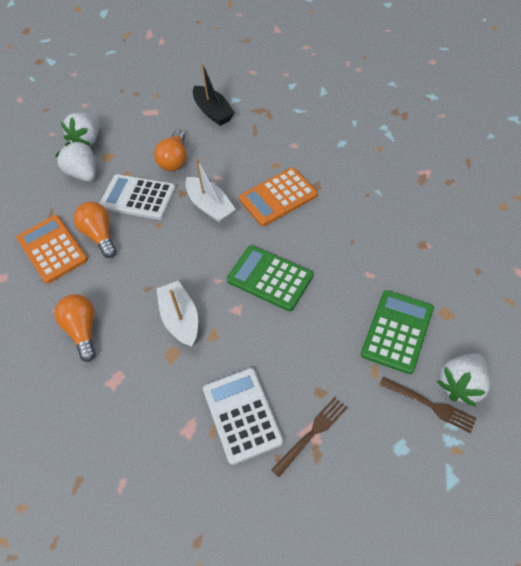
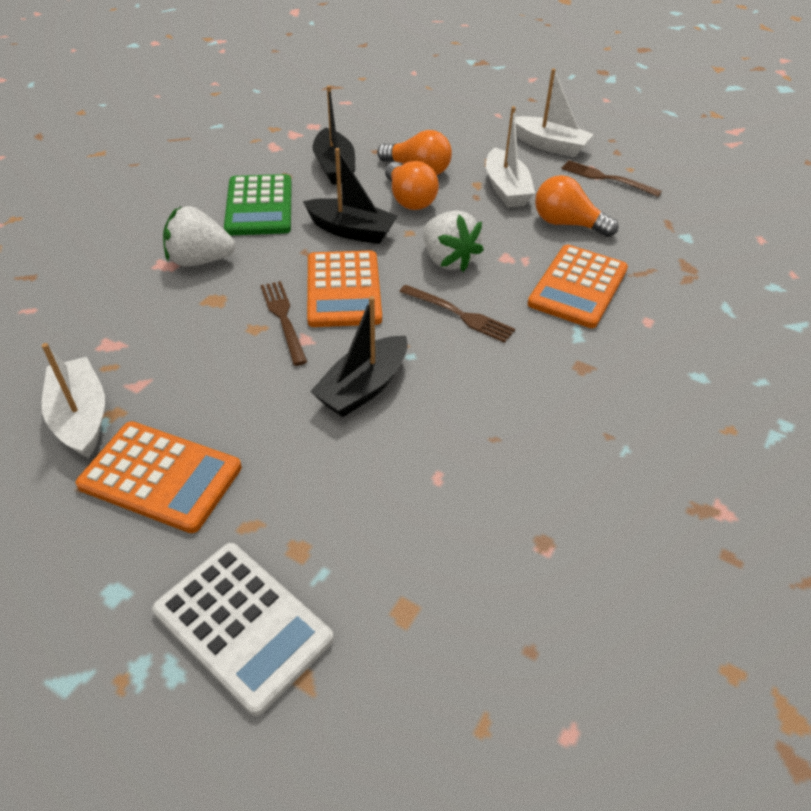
black boat: 1 -> 3
brown fork: 2 -> 3
green calculator: 2 -> 1
orange calculator: 2 -> 3
white boat: 2 -> 3
white calculator: 2 -> 1
white strawberry: 3 -> 2

